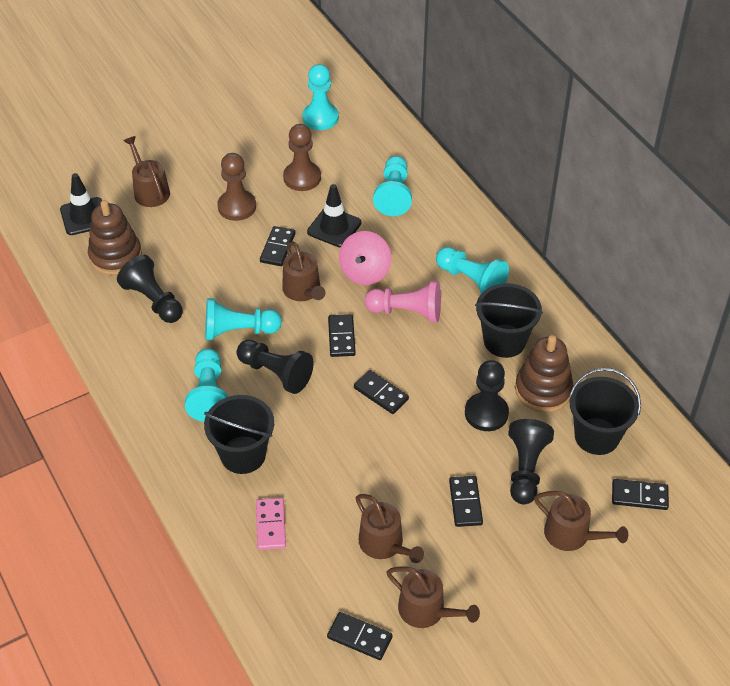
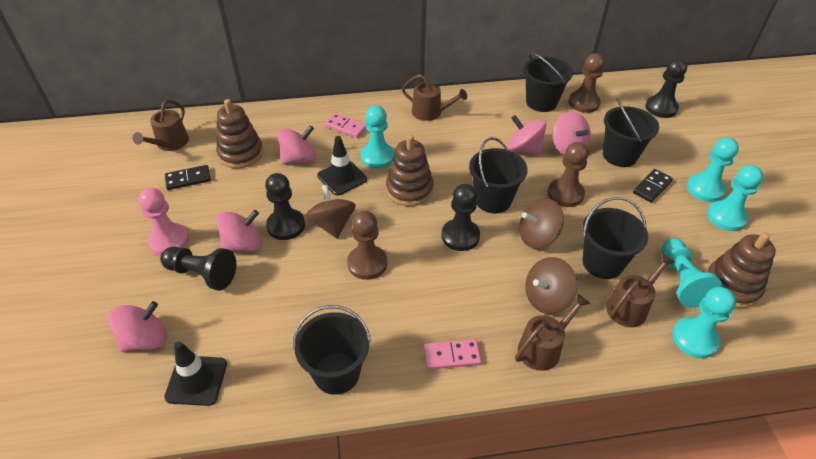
black bucket: 3 -> 5
black domino: 6 -> 2
brown pawn: 2 -> 3
brown spinning top: 0 -> 3
brown stacking toy: 2 -> 3
brown watering can: 5 -> 4
pink domino: 1 -> 2
pink spinning top: 1 -> 5

